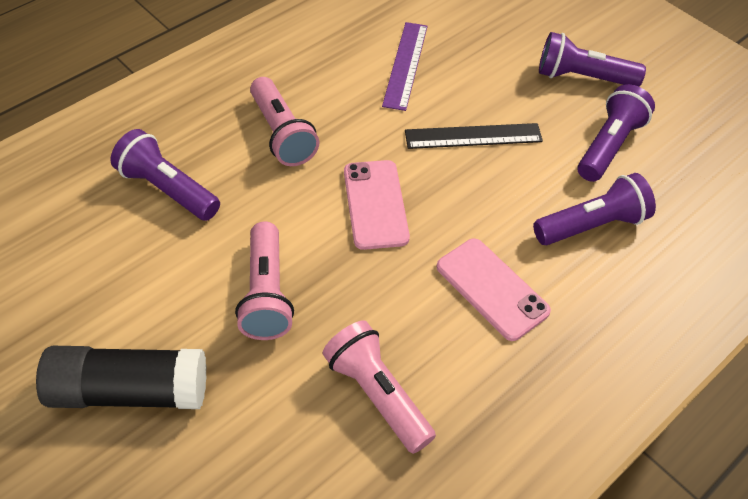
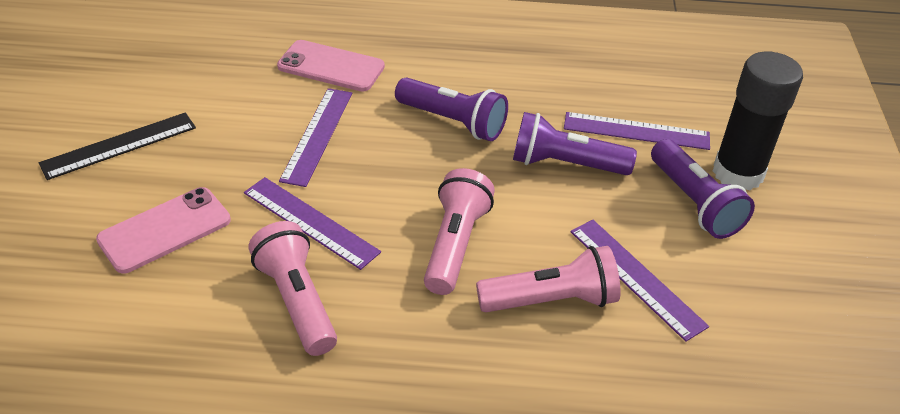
purple flashlight: 4 -> 3
purple ruler: 1 -> 4

